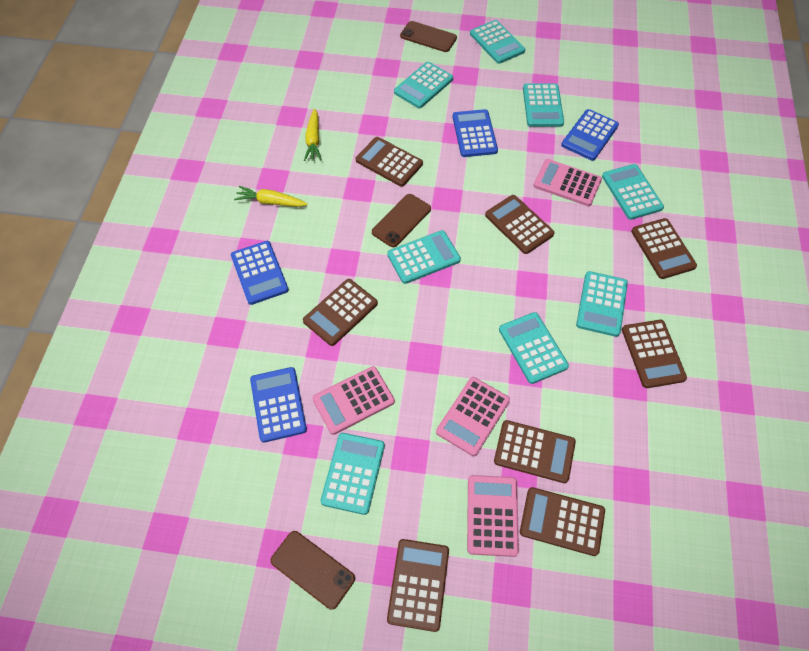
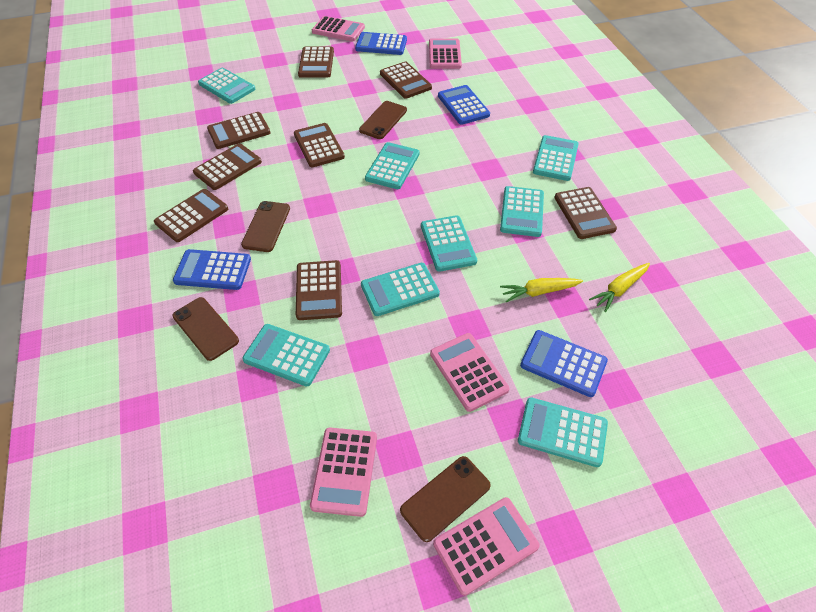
brown phone: 3 -> 4
pink calculator: 4 -> 5

